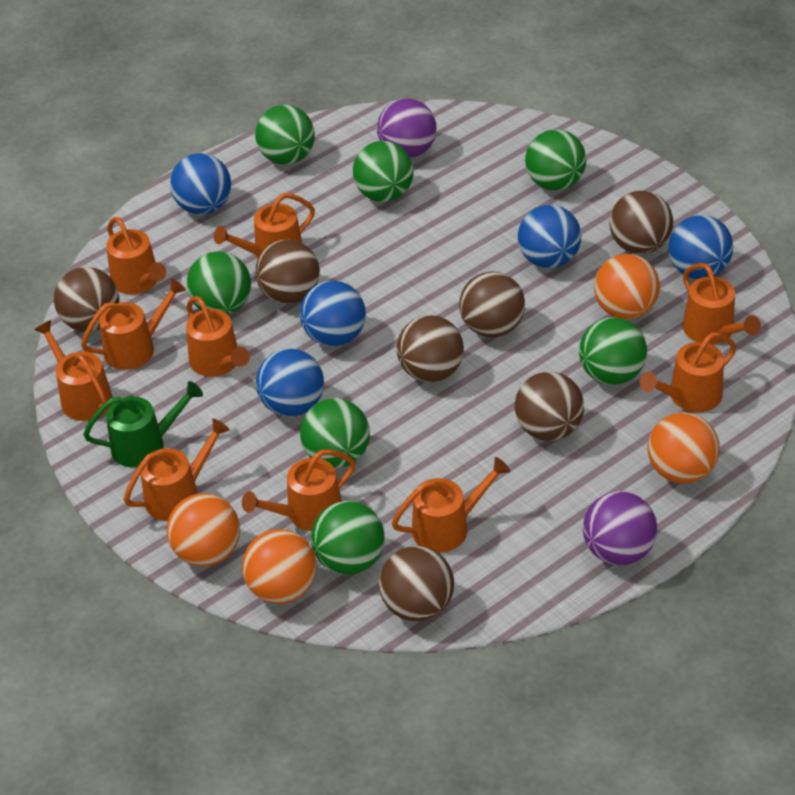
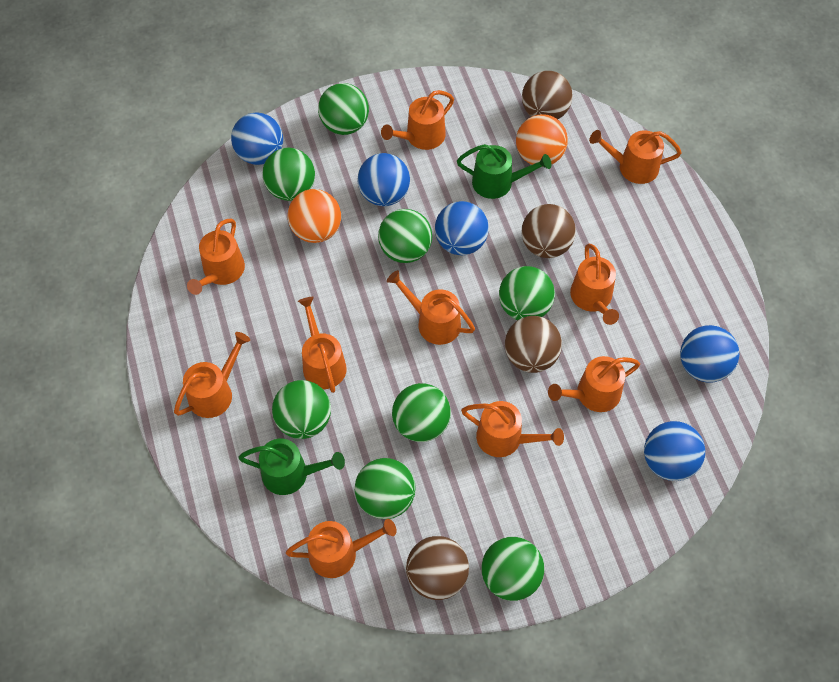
brown ball: 7 -> 4
green ball: 7 -> 8
green watering can: 1 -> 2
orange ball: 4 -> 2
purple ball: 2 -> 0

